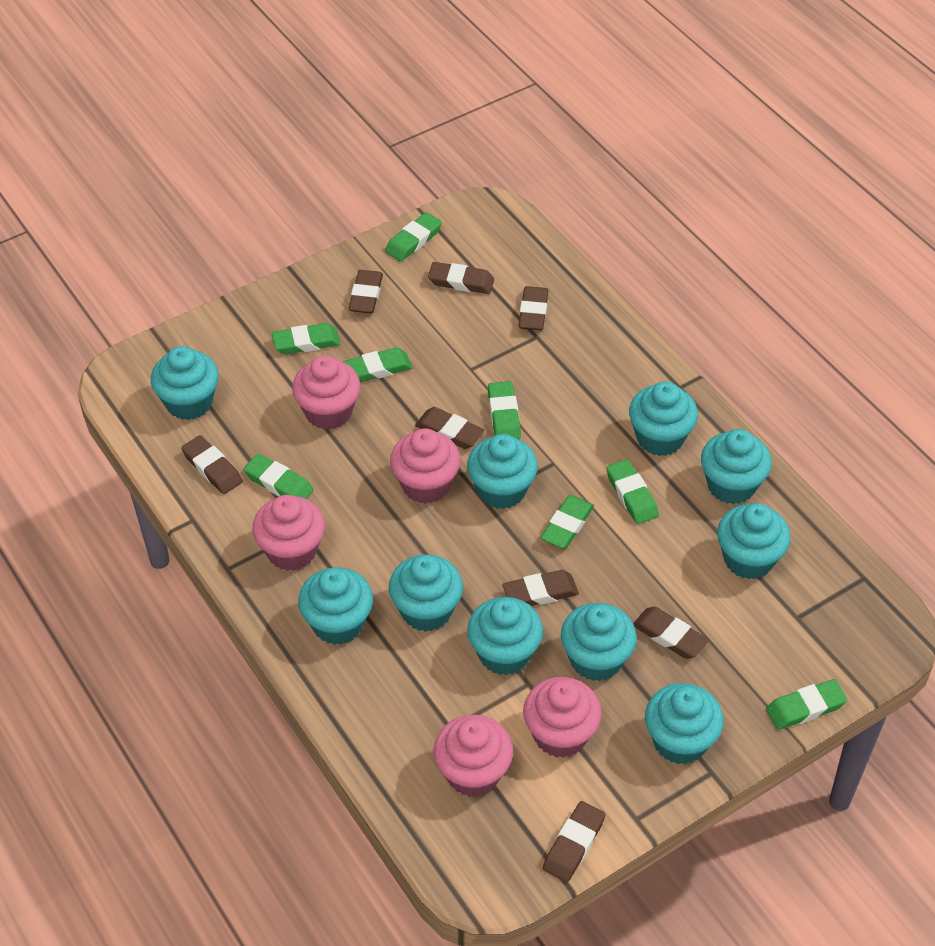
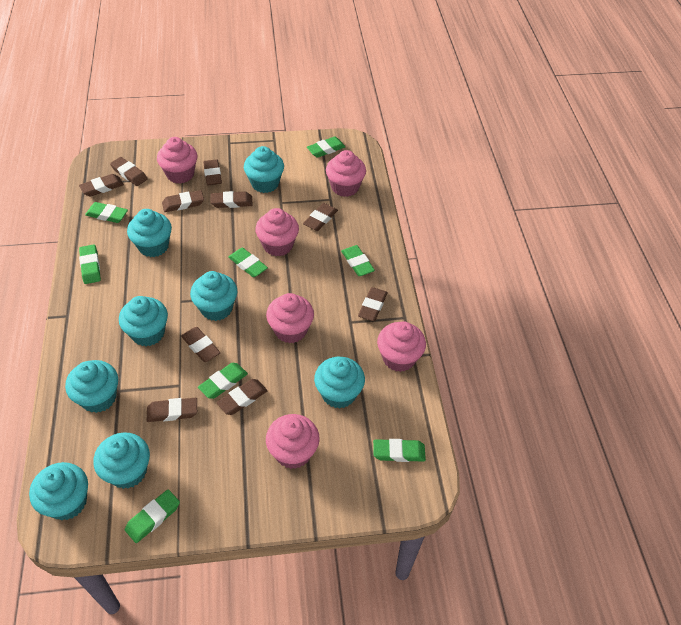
brown eraser: 8 -> 10
pink cupcake: 5 -> 6
turquoise cupcake: 10 -> 8

